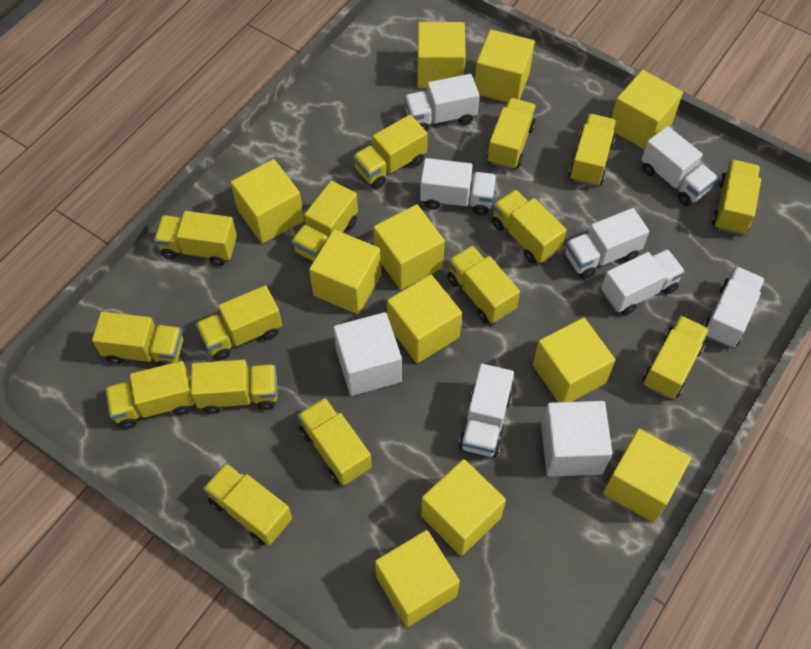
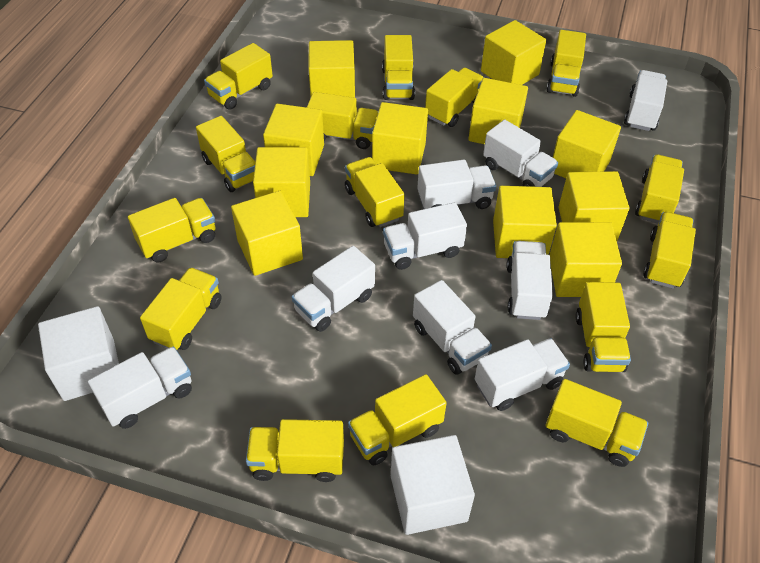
white truck: 7 -> 9

